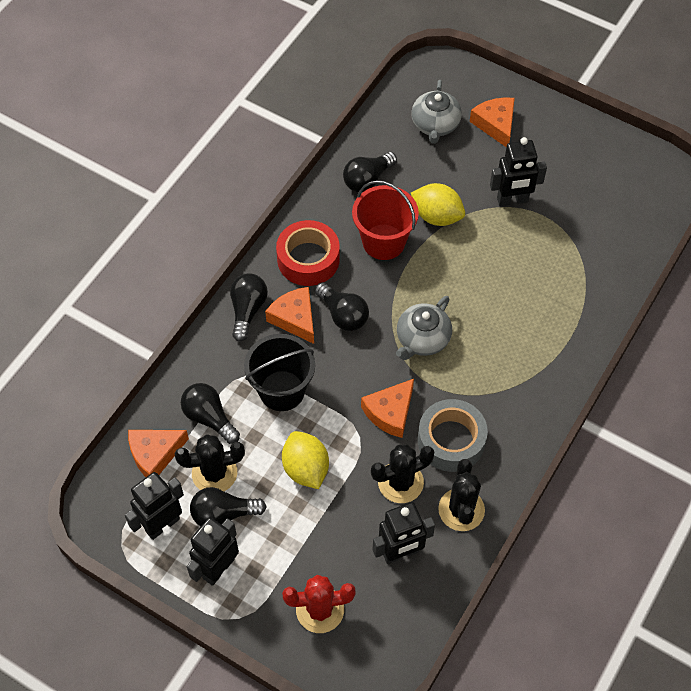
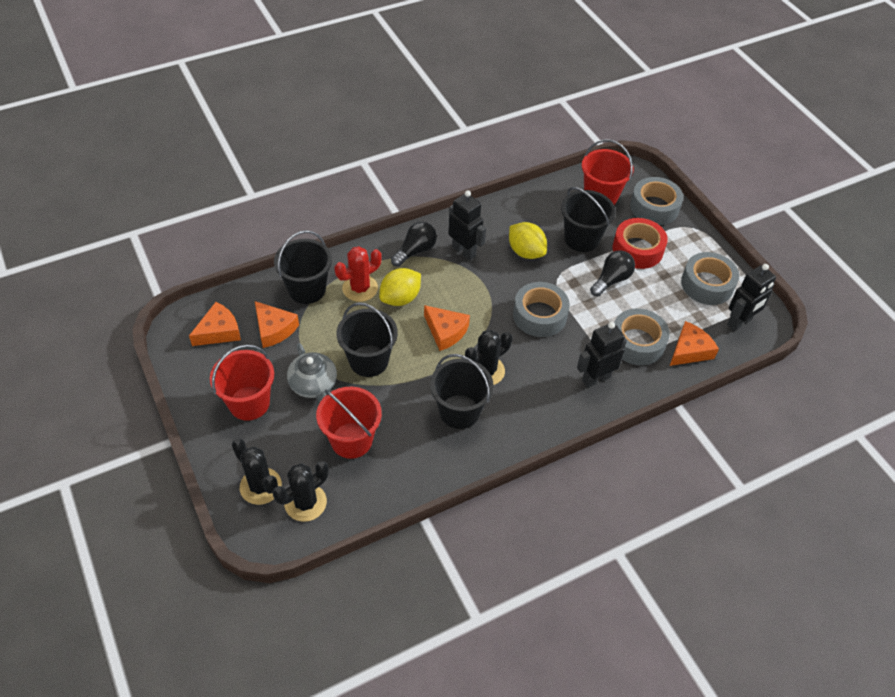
black bucket: 1 -> 4
black light bulb: 5 -> 2
black robot: 4 -> 3
grey tape: 1 -> 4
grey teapot: 2 -> 1
red bucket: 1 -> 3

